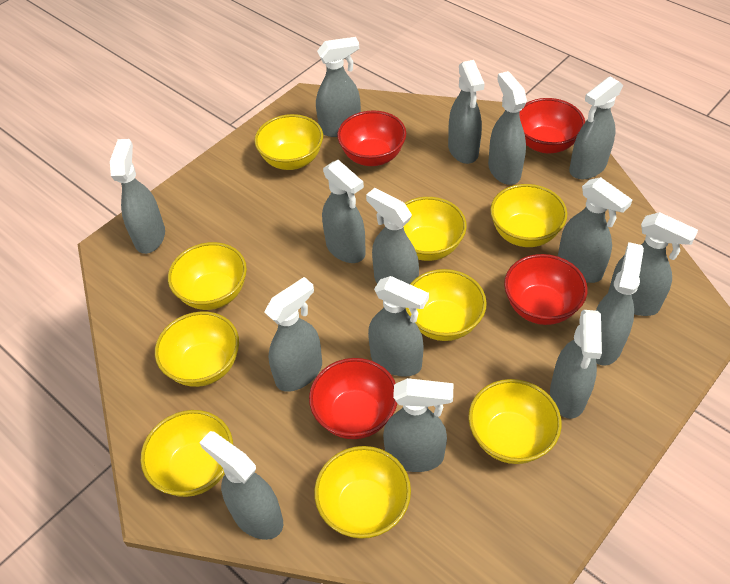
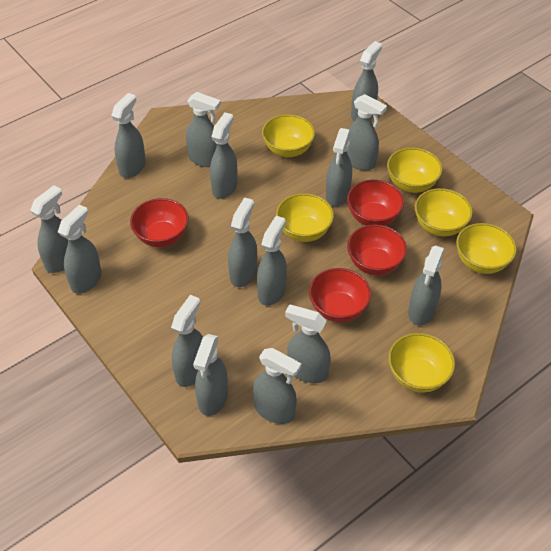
yellow bowl: 9 -> 6

